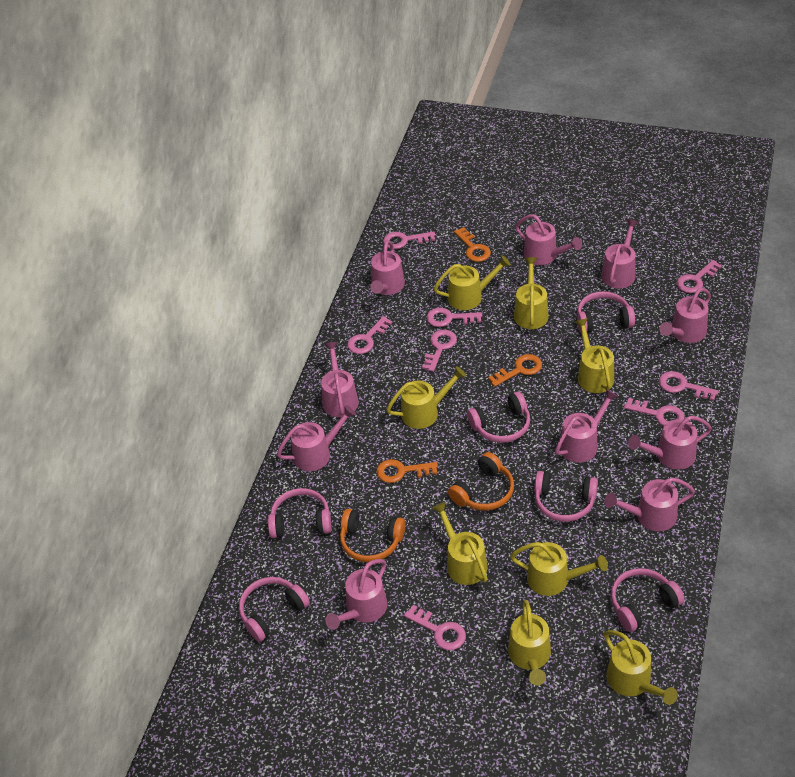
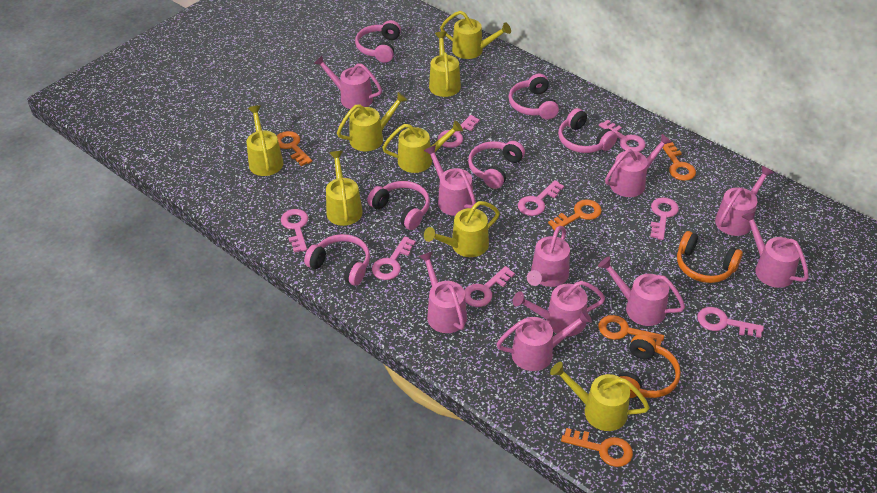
orange key: 3 -> 5

